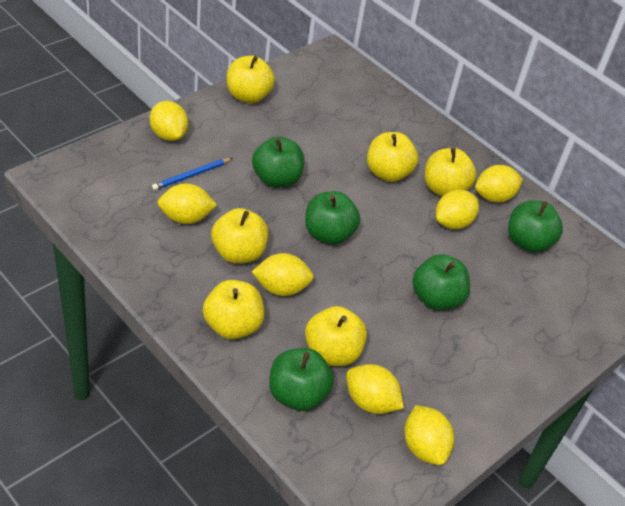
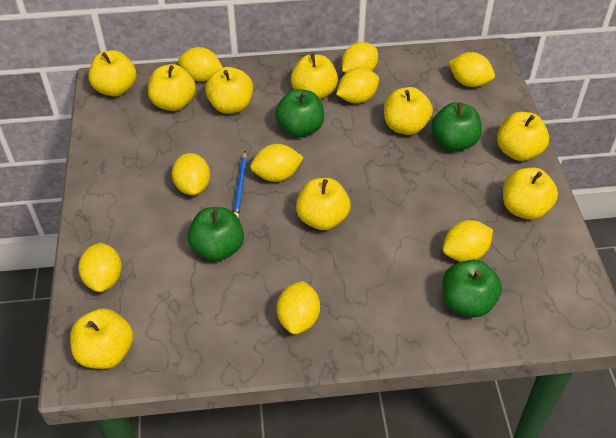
green apple: 5 -> 4
yellow apple: 6 -> 9
yellow lemon: 7 -> 9

